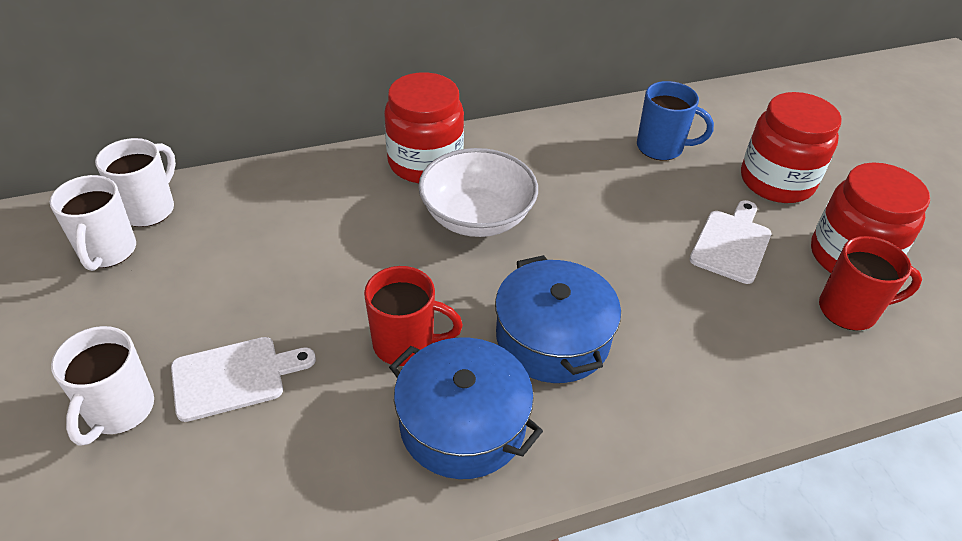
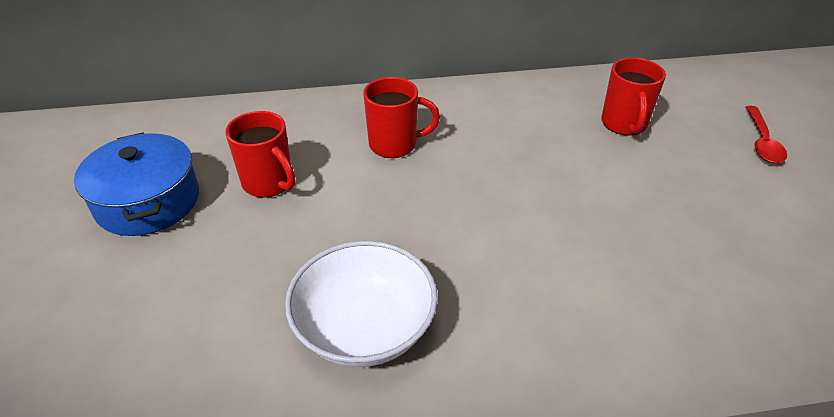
blue mug: 1 -> 0
blue pot: 2 -> 1
red jar: 3 -> 0
red mug: 2 -> 3
red spoon: 0 -> 1
white cutting board: 2 -> 0
white mug: 3 -> 0

